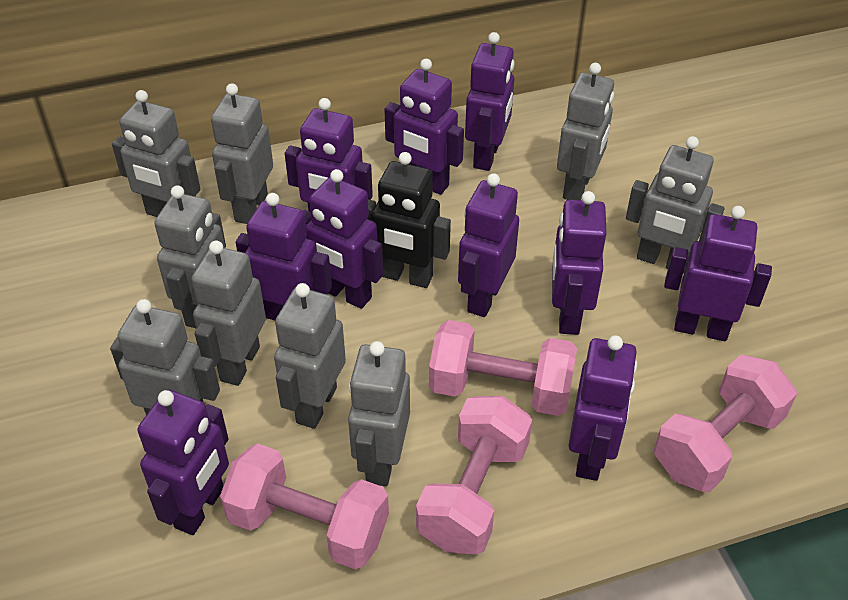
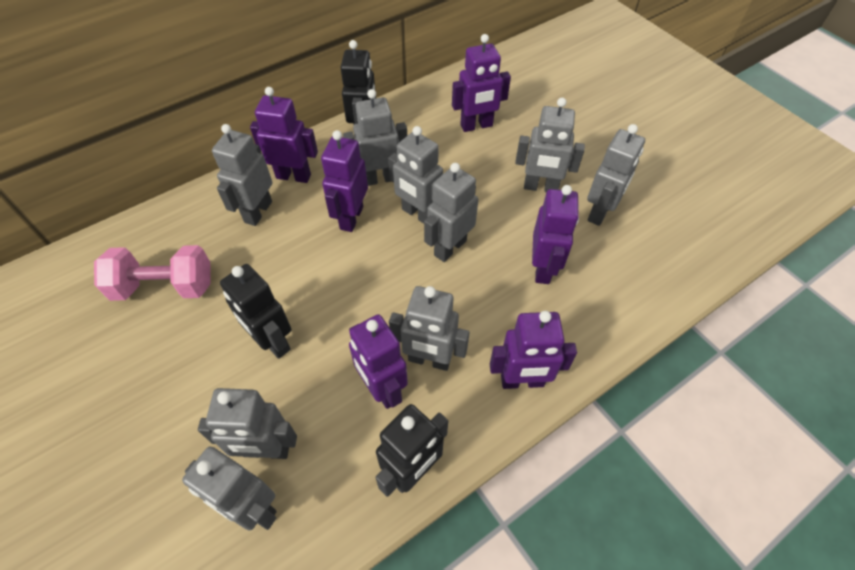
black robot: 1 -> 3
pink dumbbell: 4 -> 1
purple robot: 10 -> 6

